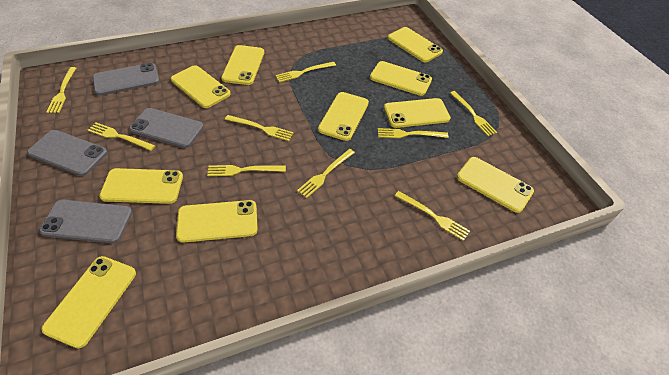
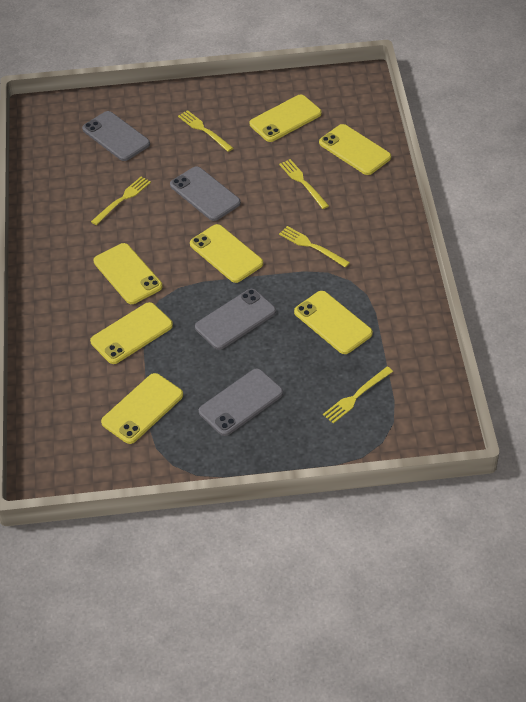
yellow fork: 9 -> 5
yellow phone: 10 -> 7

